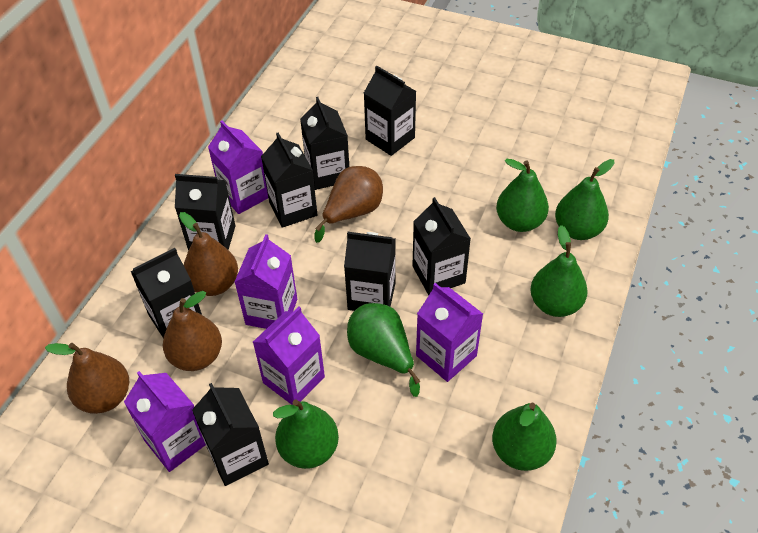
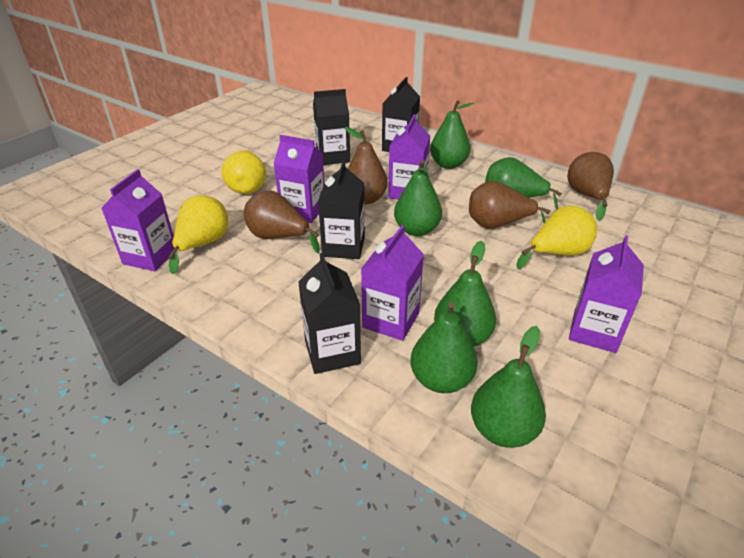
black carton: 8 -> 4
yellow pear: 0 -> 3

